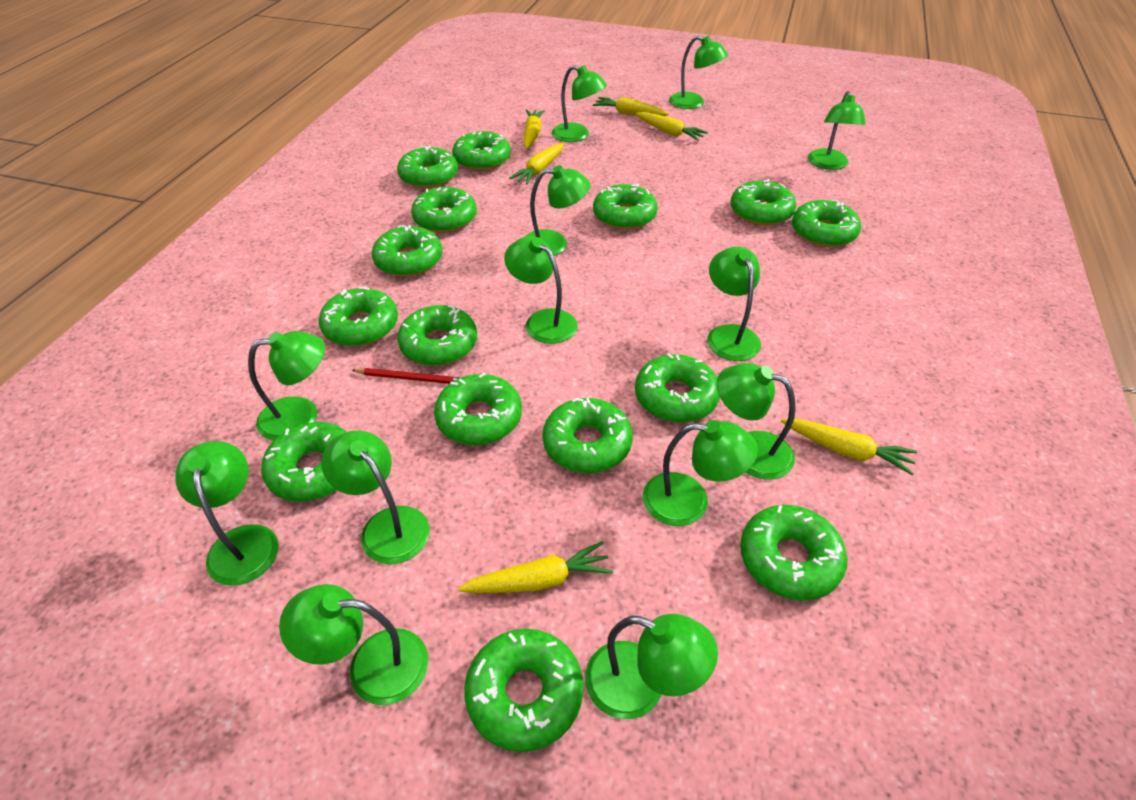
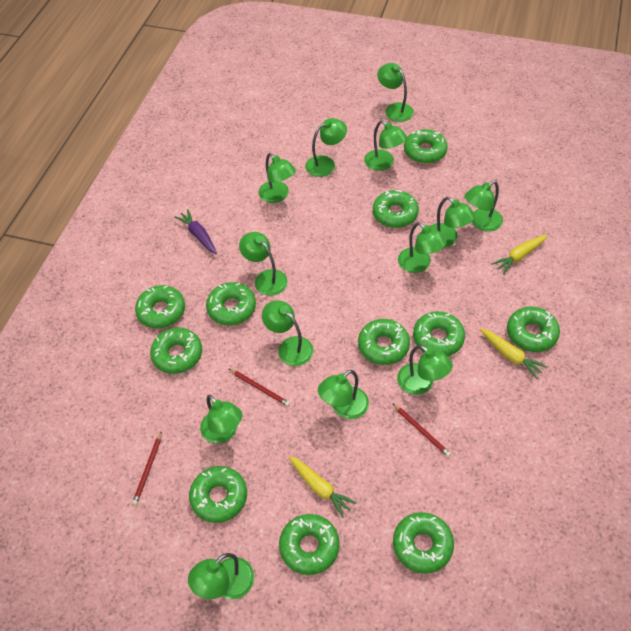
green donut: 15 -> 11
purple carrot: 0 -> 1
red pencil: 1 -> 3
yellow carrot: 6 -> 3

